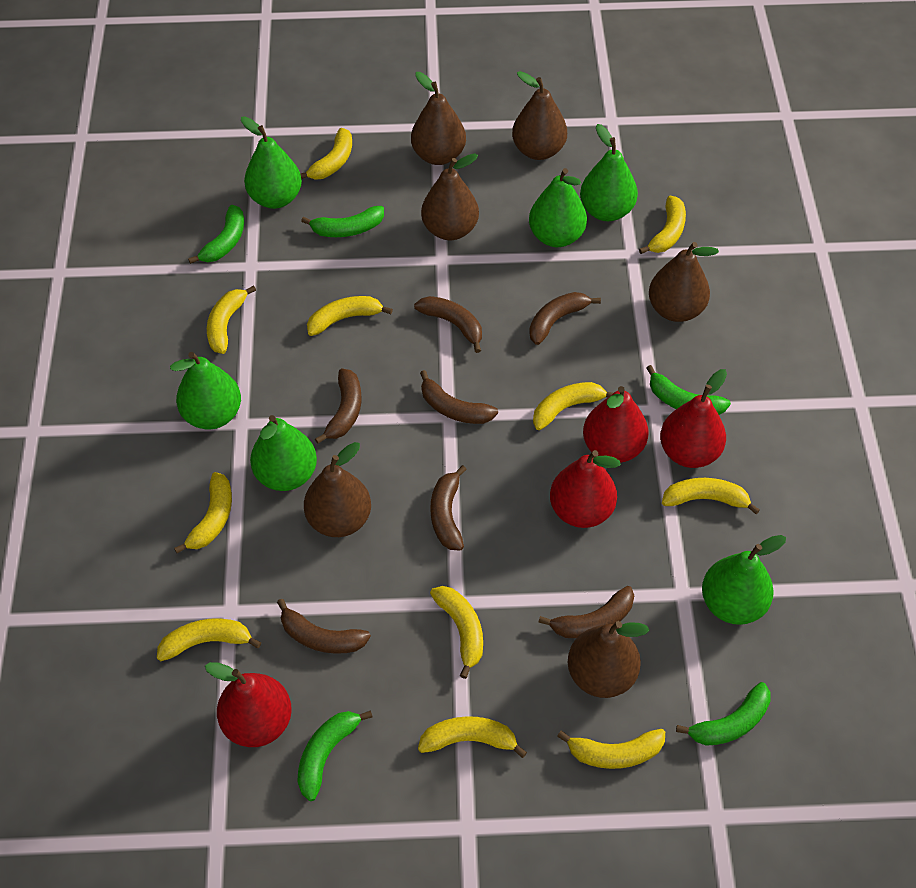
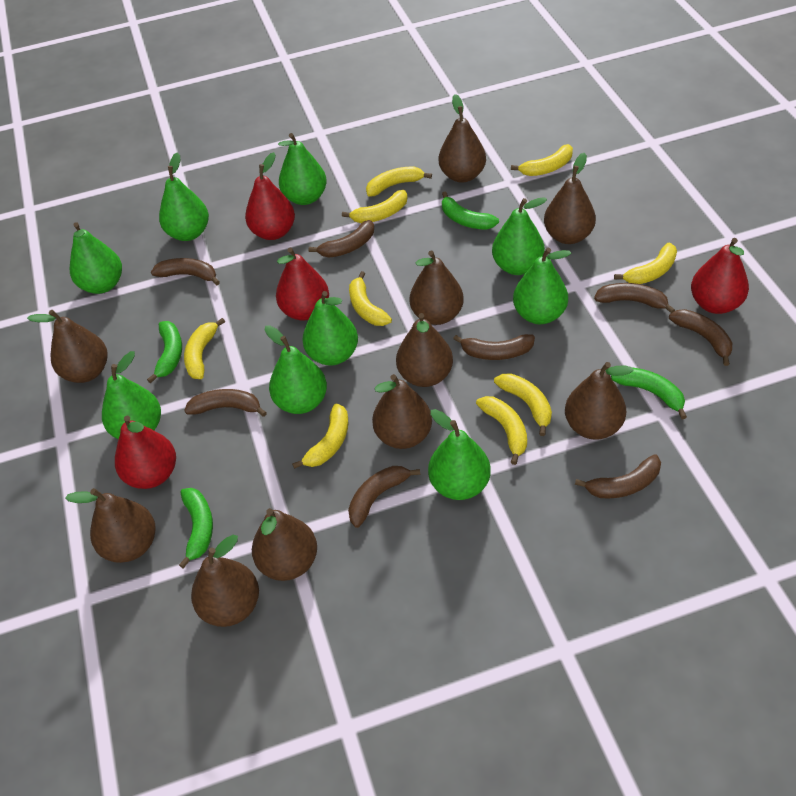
brown banana: 7 -> 8
brown pear: 6 -> 10
green banana: 5 -> 4
green pear: 6 -> 9
yellow banana: 11 -> 9

